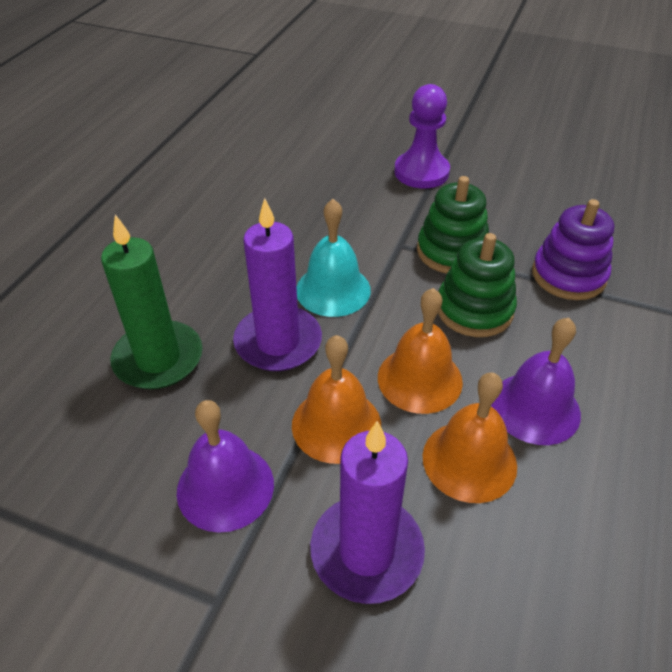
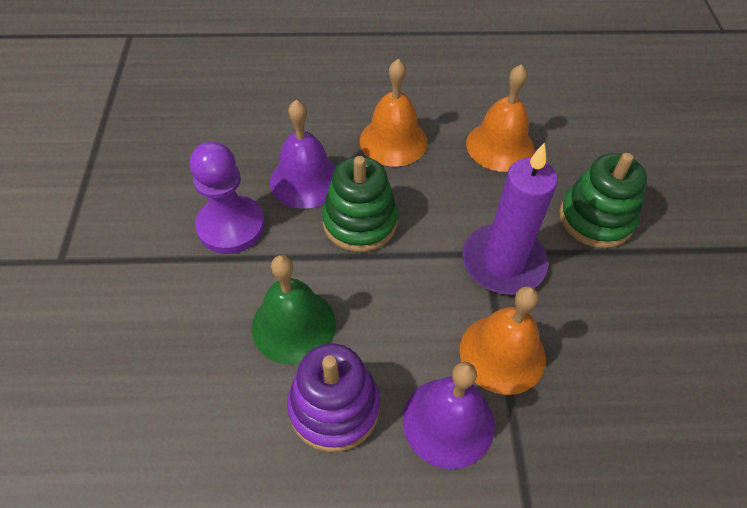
green bell: 0 -> 1
green candle: 1 -> 0
purple candle: 2 -> 1
turquoise bell: 1 -> 0

